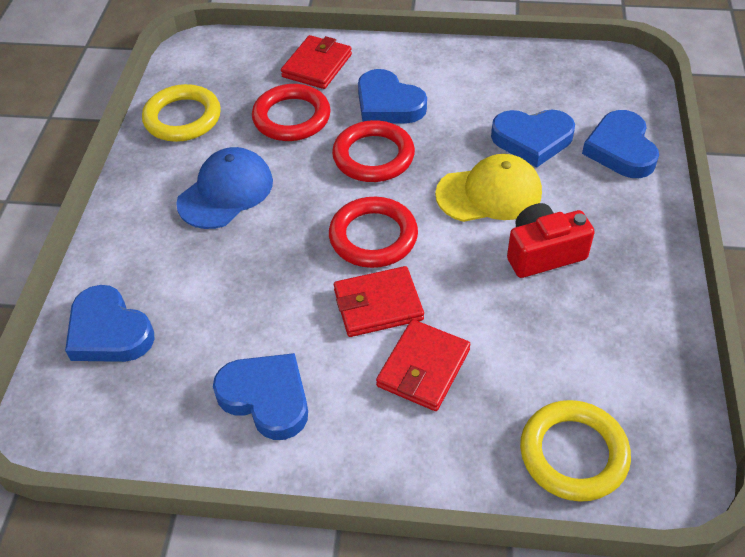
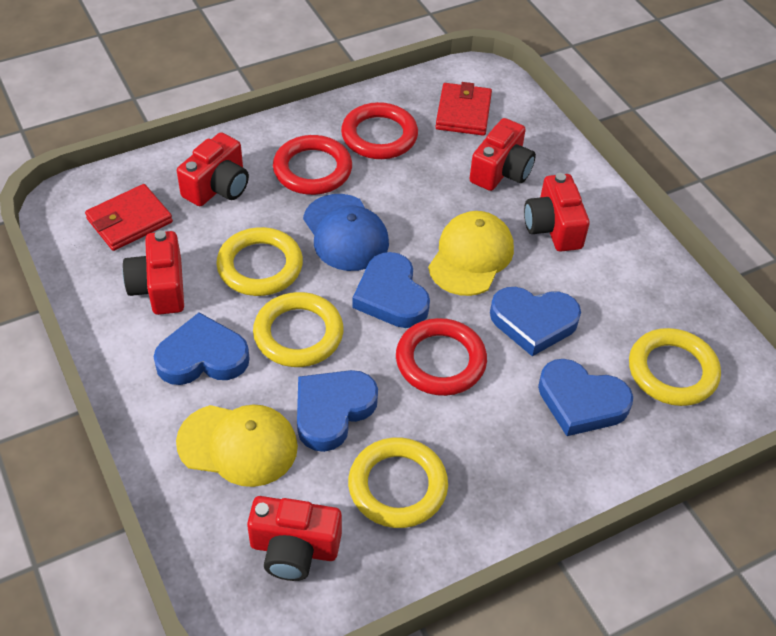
red camera: 1 -> 5
red wallet: 3 -> 2
yellow cap: 1 -> 2
yellow ring: 2 -> 4

